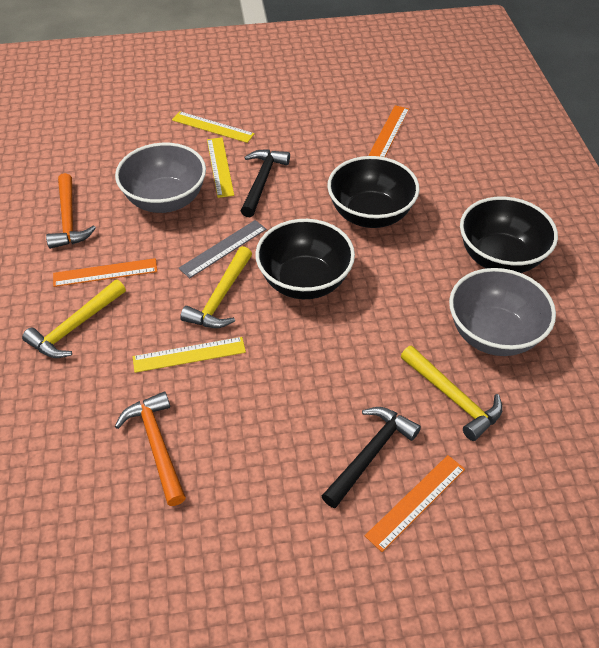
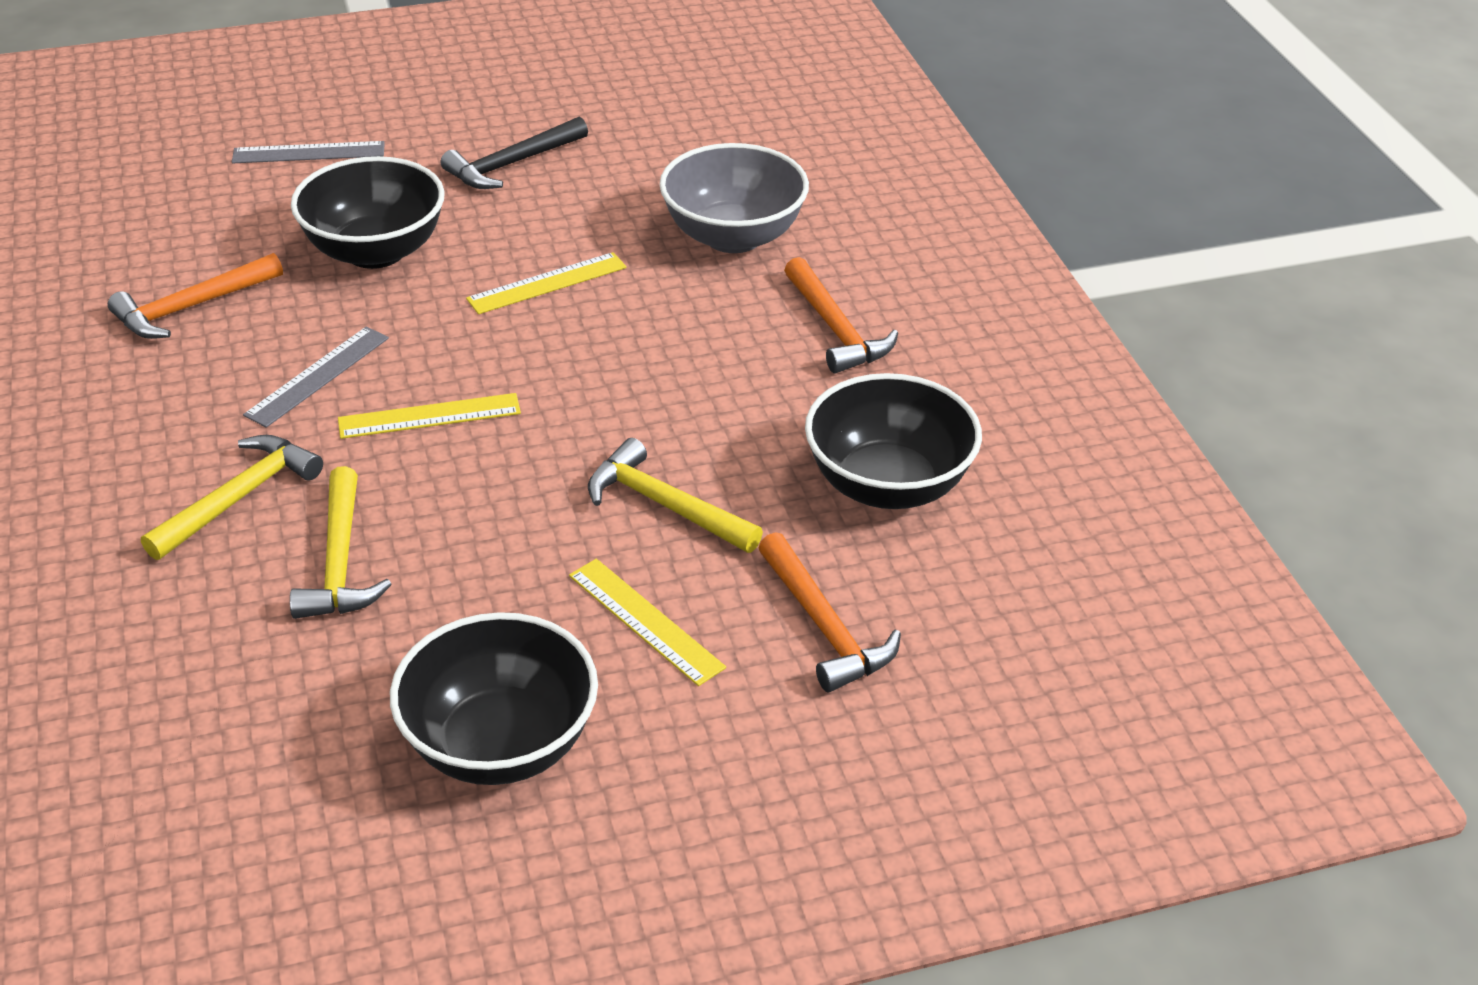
black hammer: 2 -> 1
grey bowl: 2 -> 1
grey ruler: 1 -> 2
orange hammer: 2 -> 3
orange ruler: 3 -> 0

